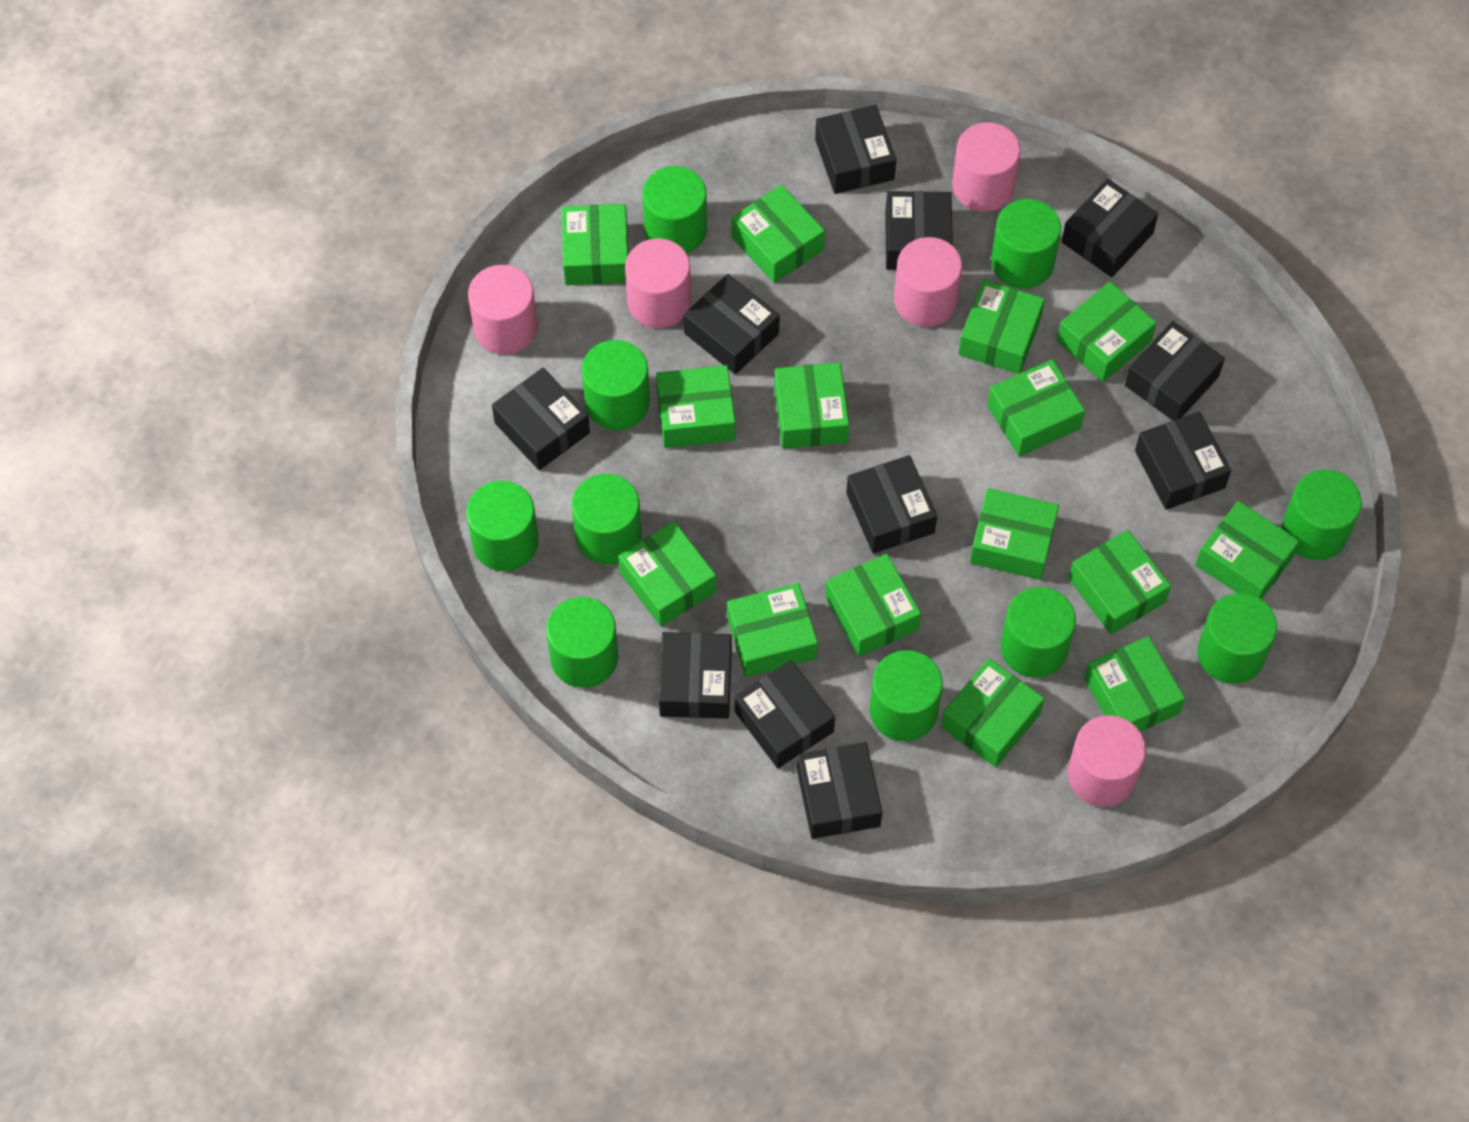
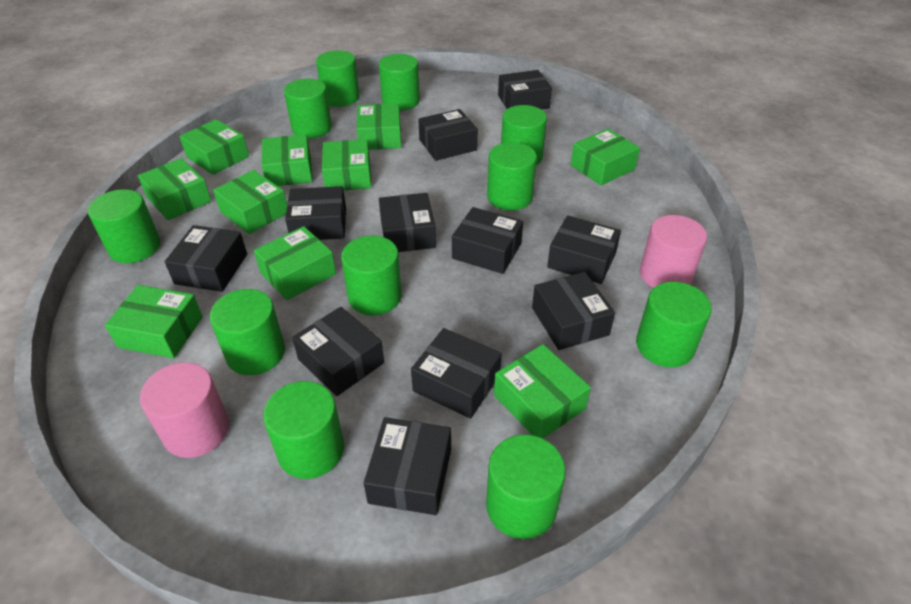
green box: 15 -> 10
green cylinder: 10 -> 11
pink cylinder: 5 -> 2

